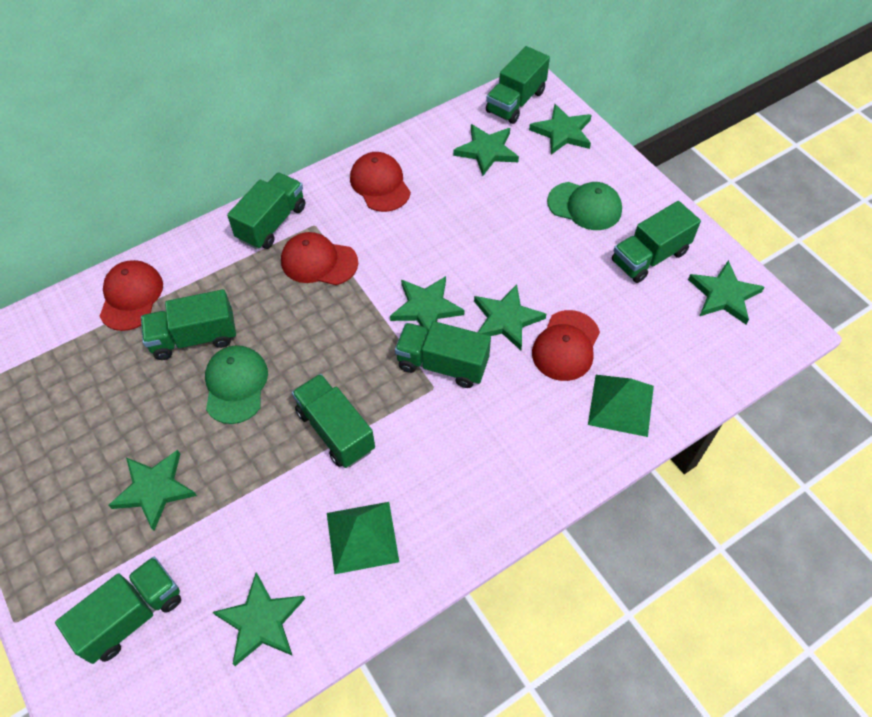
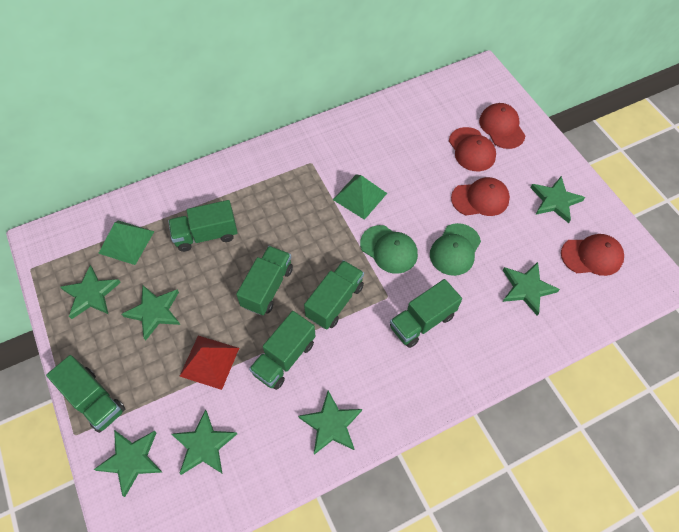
green truck: 7 -> 6
red pyramid: 0 -> 1

